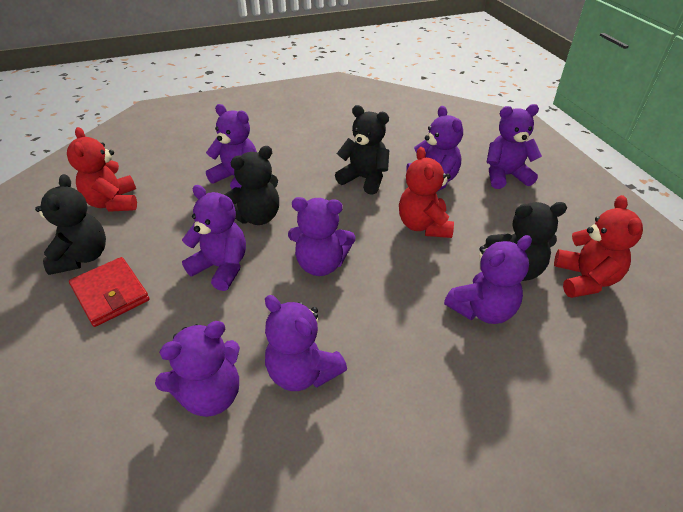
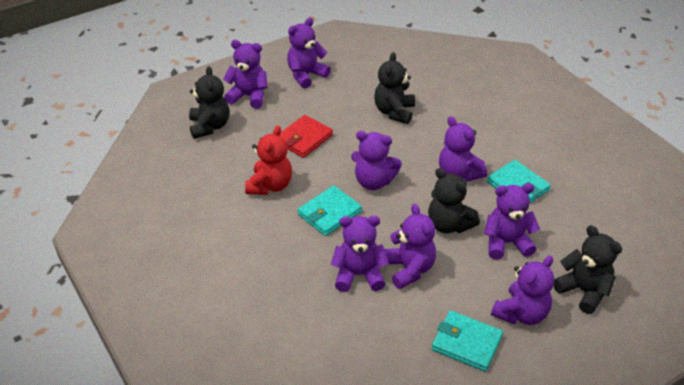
red teddy bear: 3 -> 1
turquoise wallet: 0 -> 3

